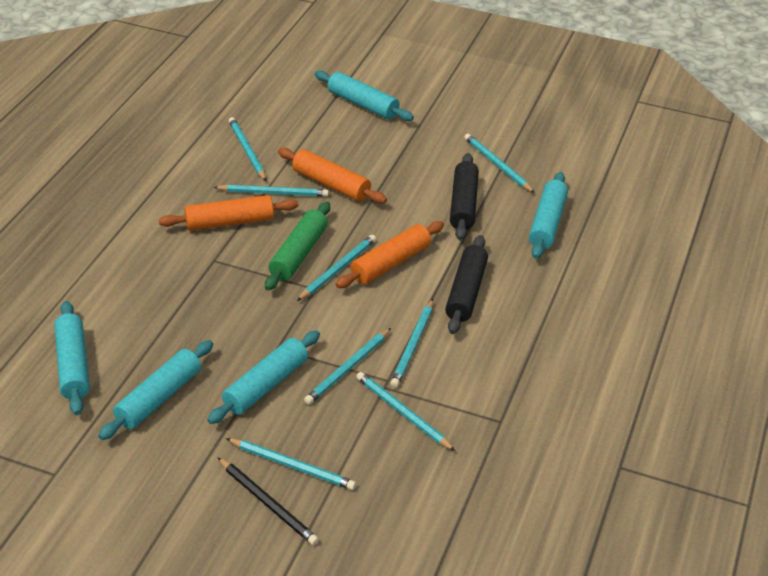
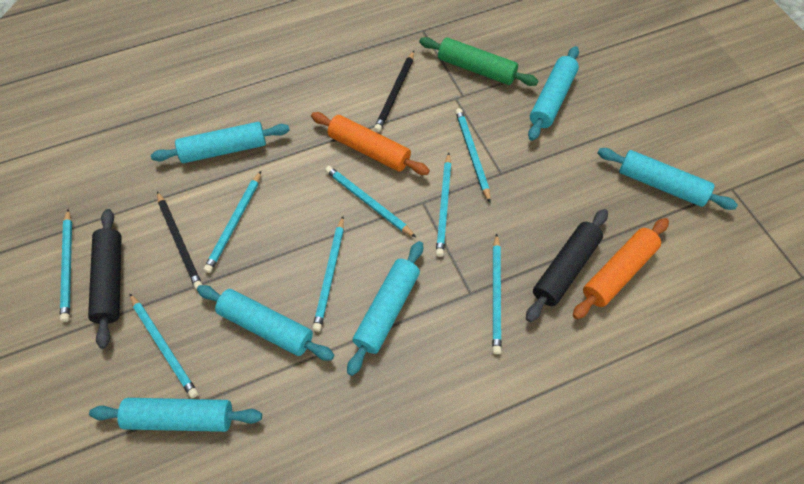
black pencil: 1 -> 2
orange rolling pin: 3 -> 2
turquoise rolling pin: 5 -> 6

